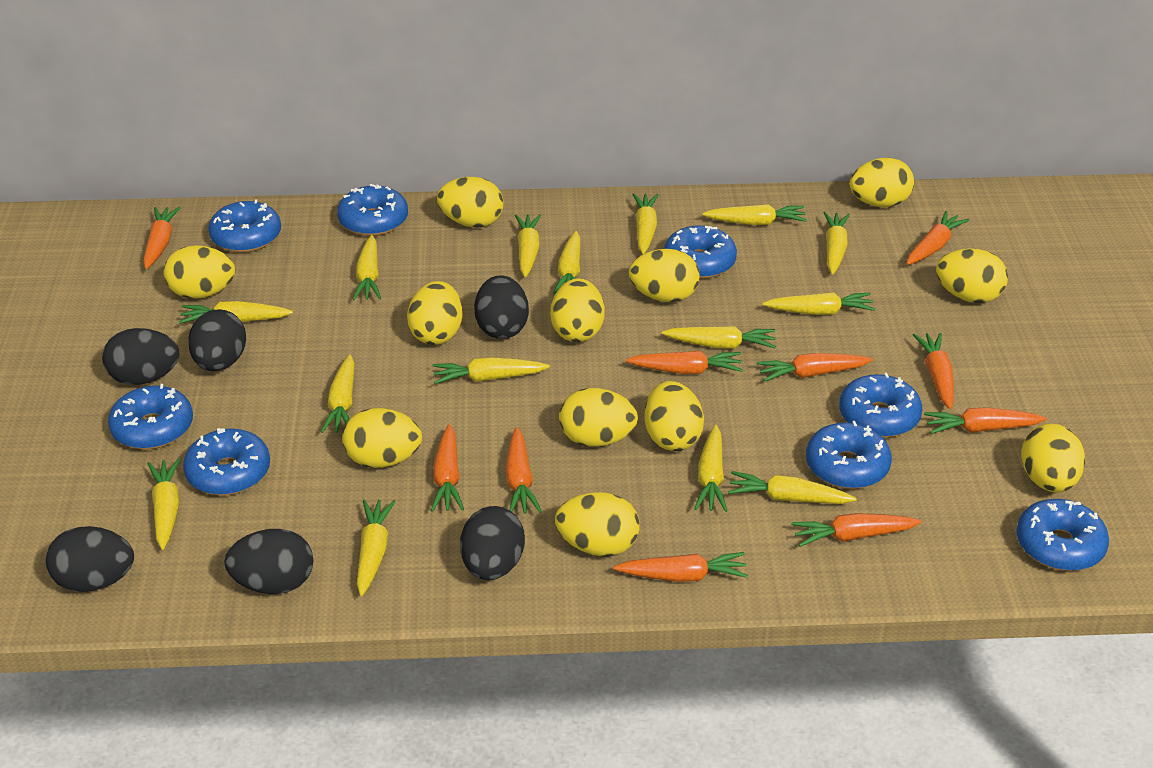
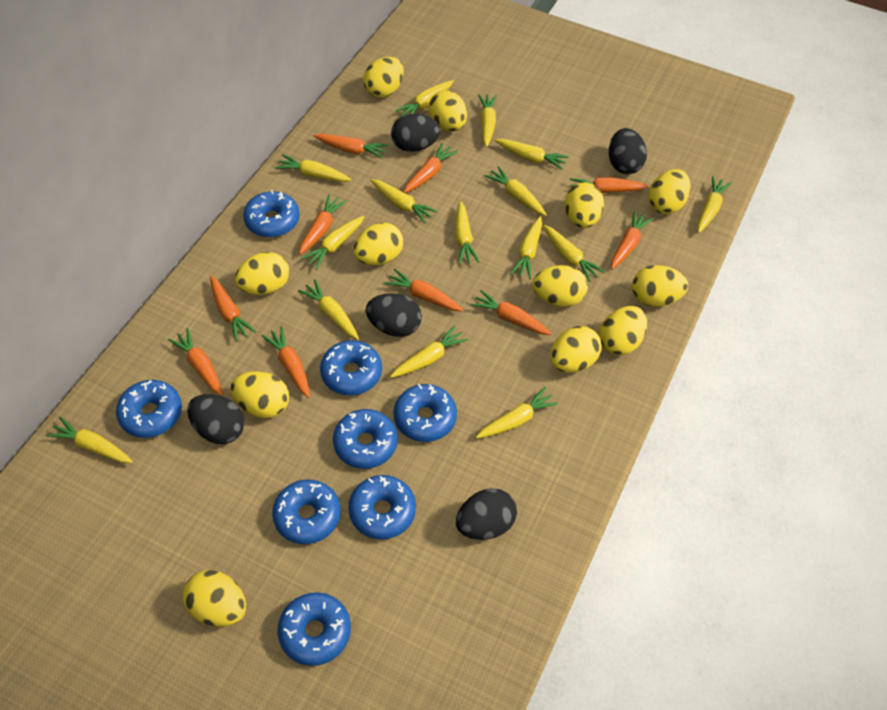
black egg: 6 -> 5

